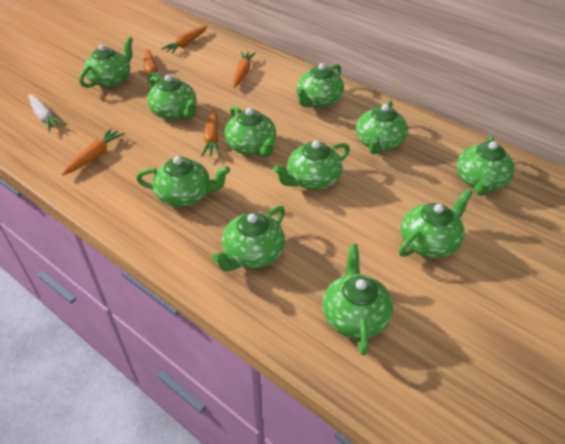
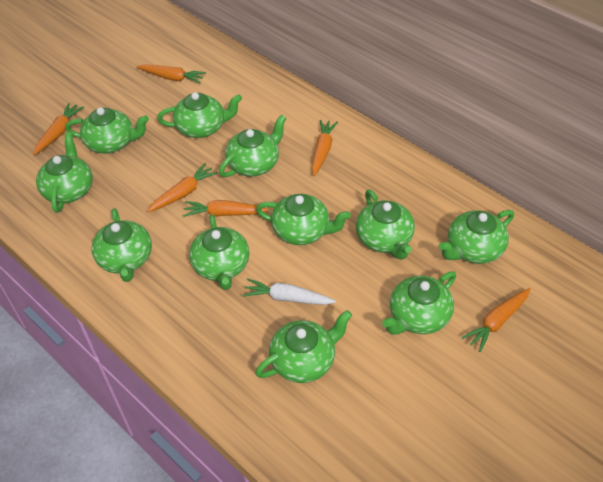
orange carrot: 5 -> 6

